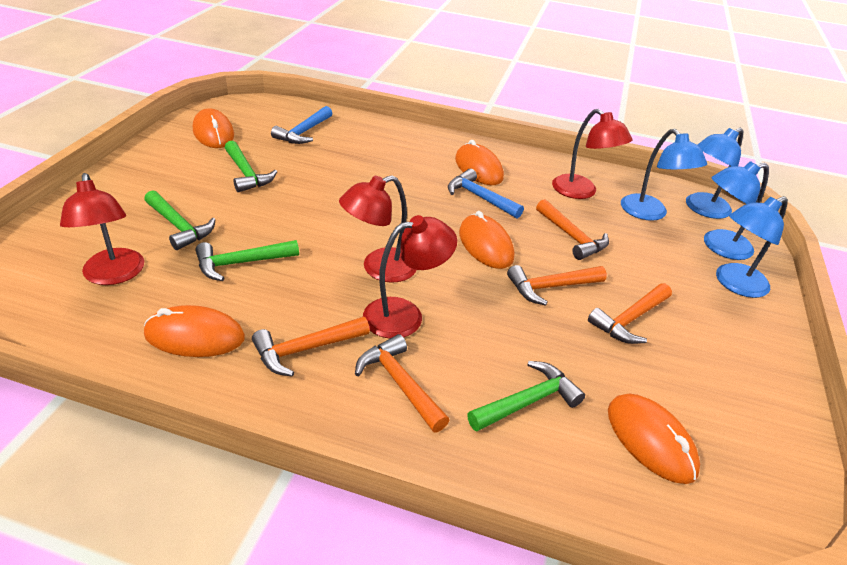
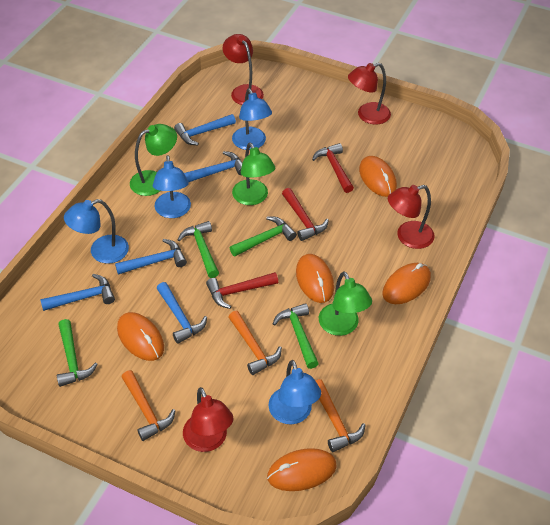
blue hammer: 2 -> 5
green lamp: 0 -> 3
orange hammer: 5 -> 3
red hammer: 0 -> 3

